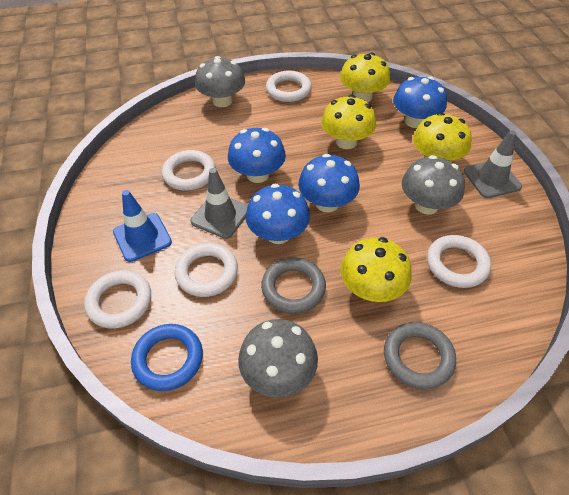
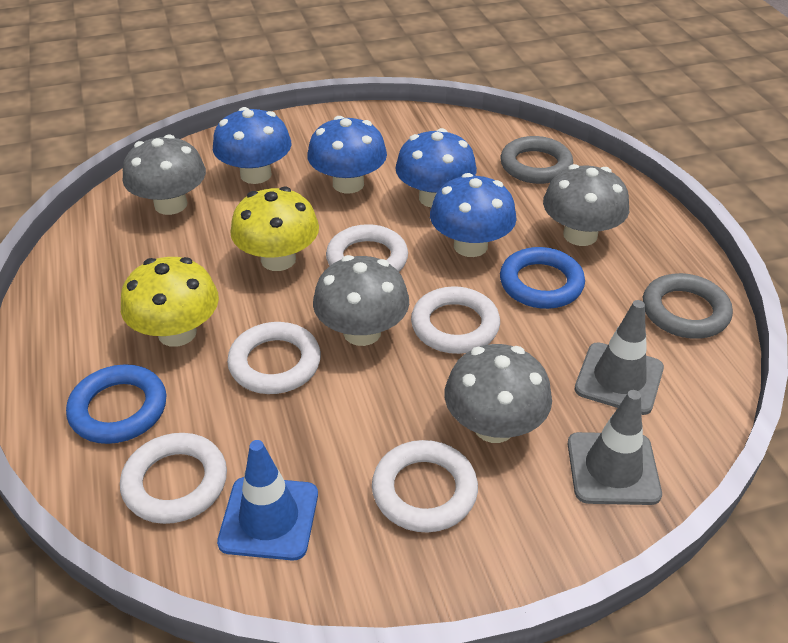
blue ring: 1 -> 2
grey mushroom: 3 -> 4
yellow mushroom: 4 -> 2

